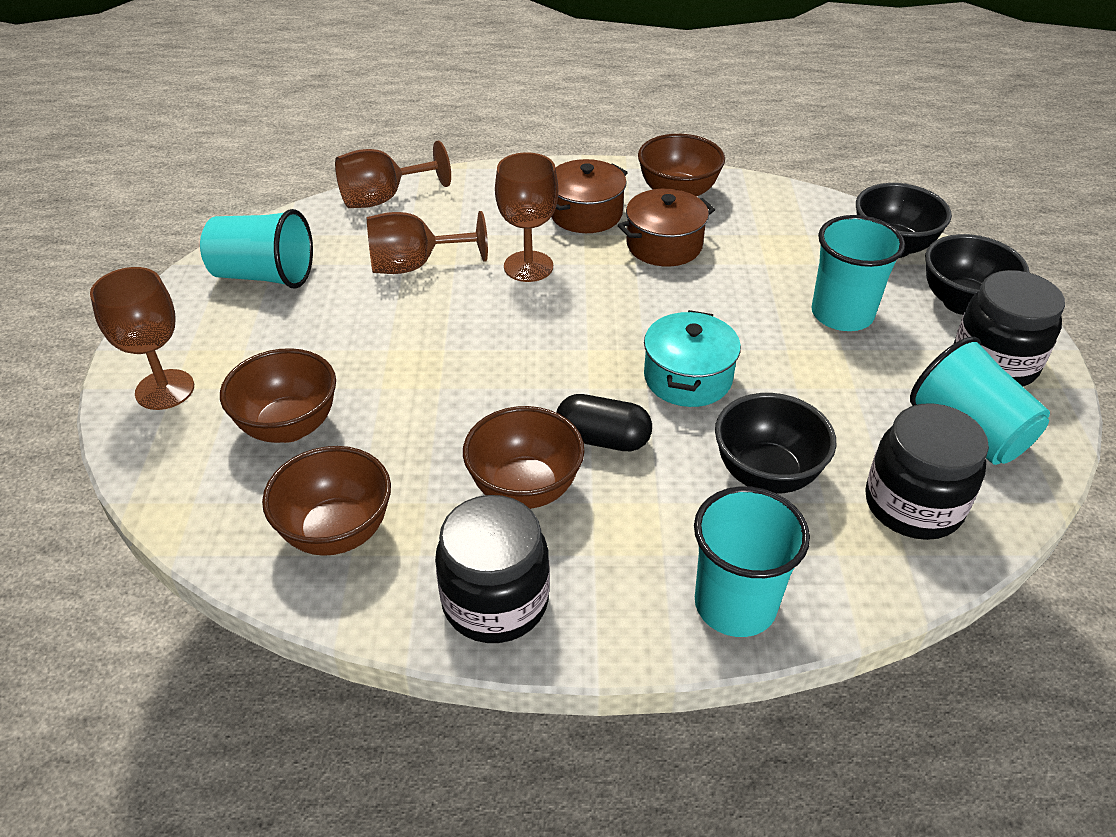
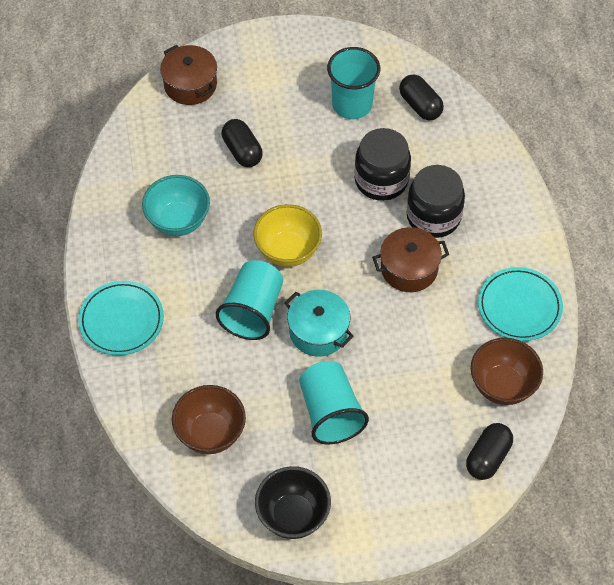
black bowl: 3 -> 1
black capsule: 1 -> 3
black jar: 3 -> 2
brown bowl: 4 -> 2
brown goblet: 4 -> 0
turquoise bowl: 0 -> 1
turquoise cup: 4 -> 3
turquoise plate: 0 -> 2
yellow bowl: 0 -> 1

